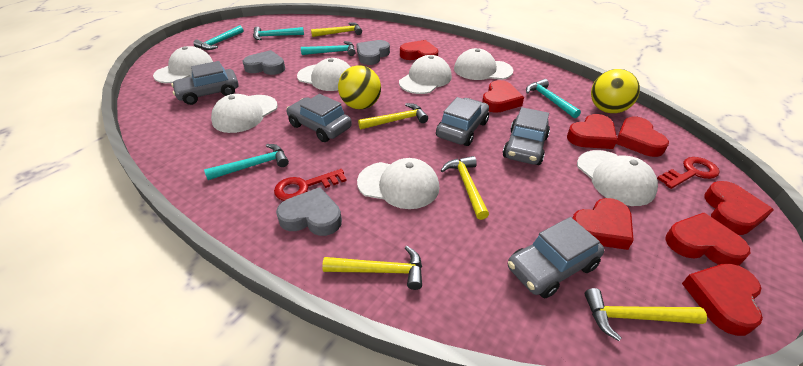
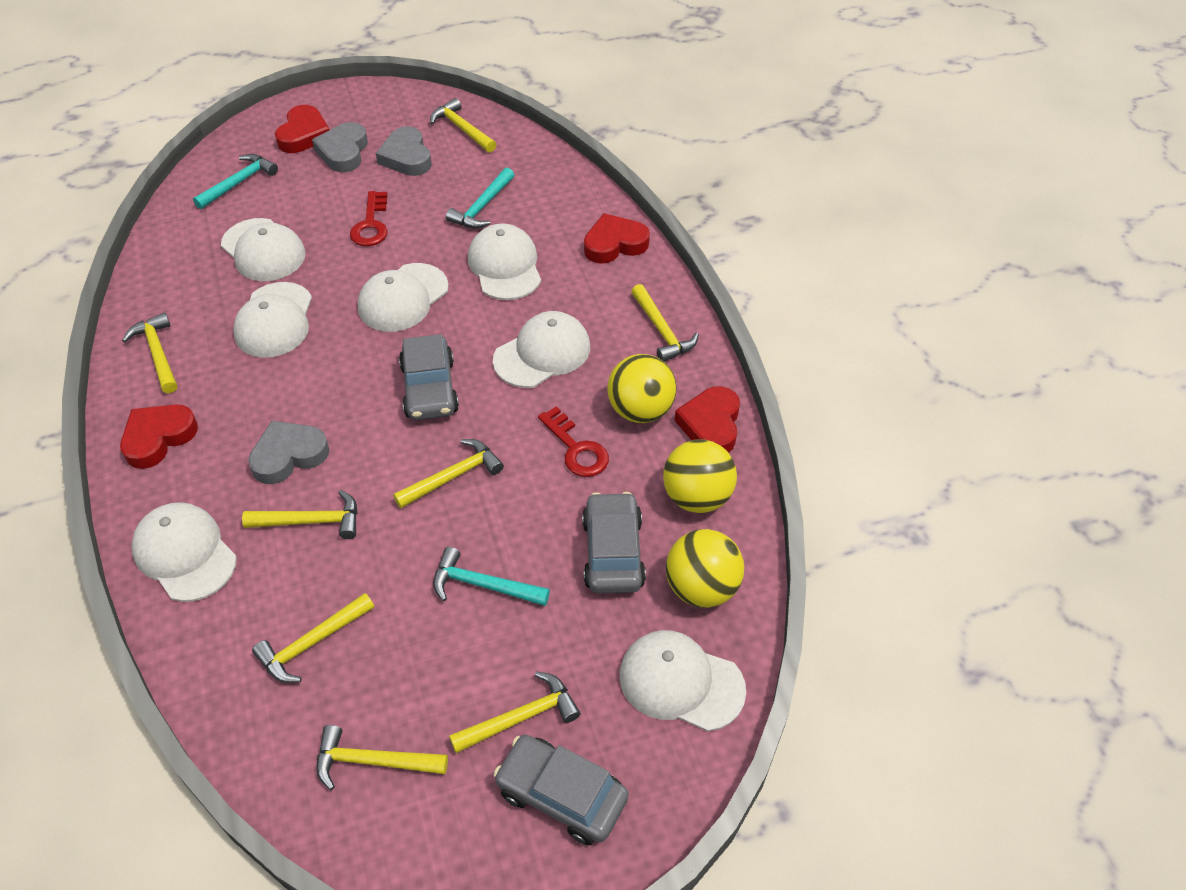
grey car: 5 -> 3
red heart: 8 -> 4
turquoise hammer: 5 -> 3
yellow ball: 2 -> 3
yellow hammer: 5 -> 8

